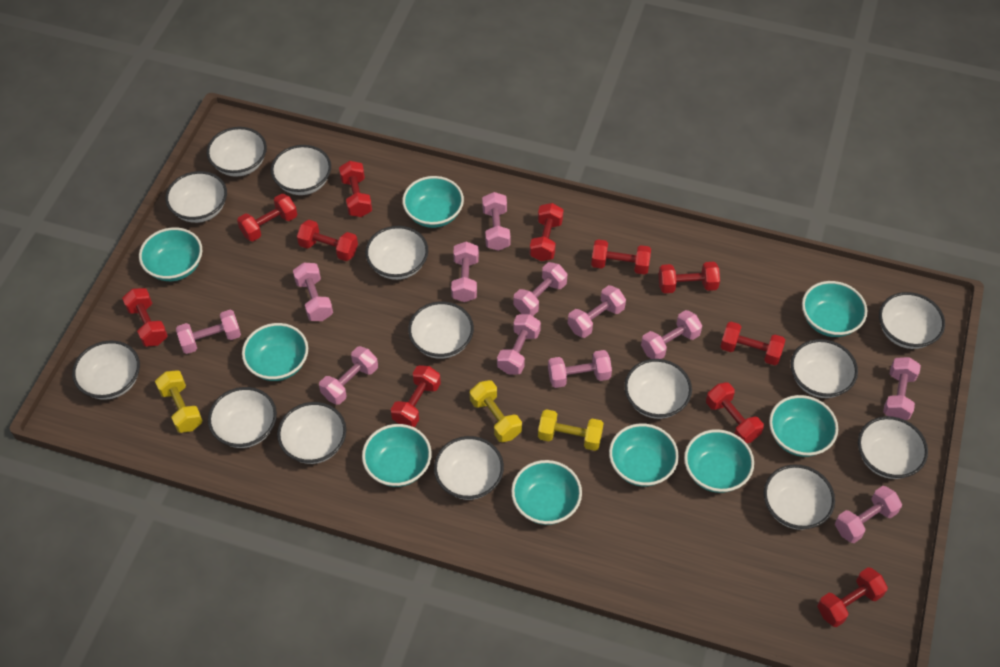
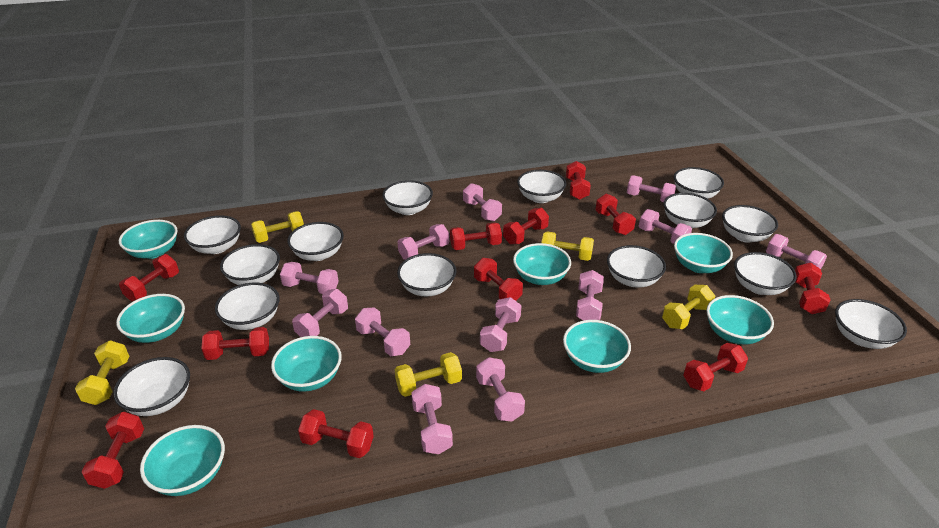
turquoise bowl: 9 -> 8
yellow dumbbell: 3 -> 5

